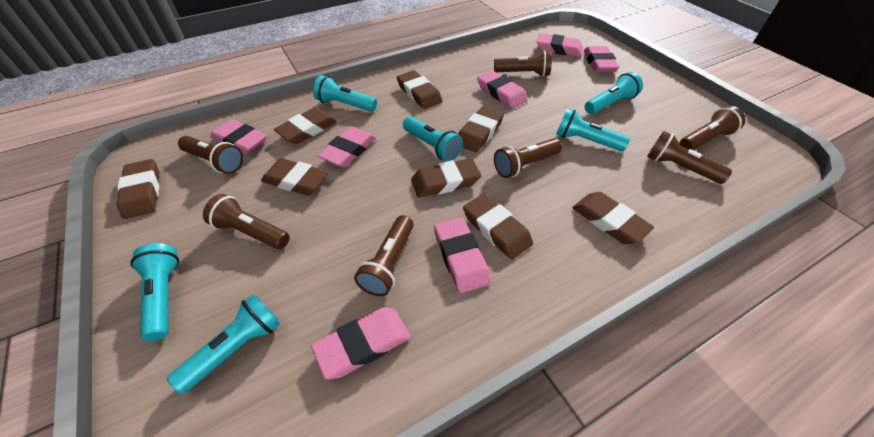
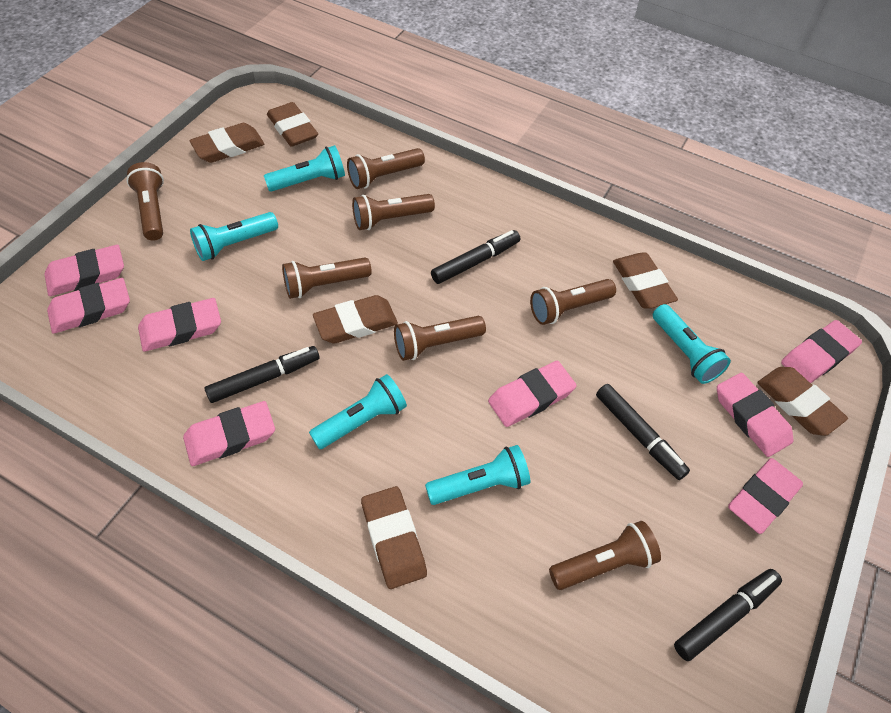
black marker: 0 -> 4
brown eraser: 8 -> 6
pink eraser: 7 -> 8
turquoise flashlight: 6 -> 5

